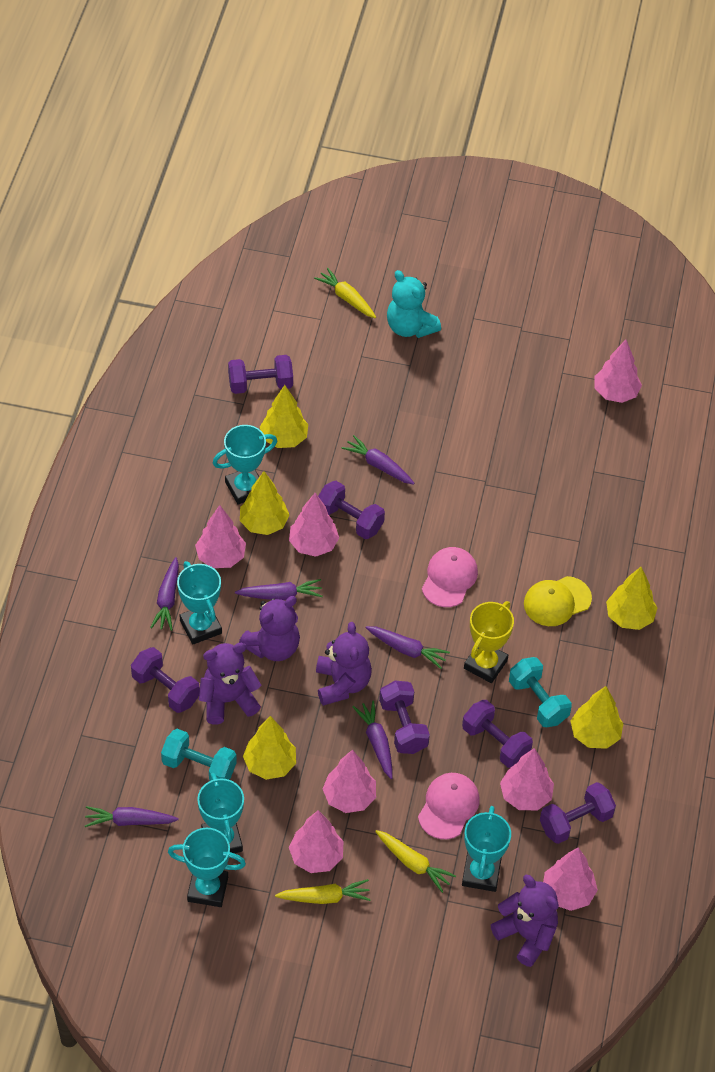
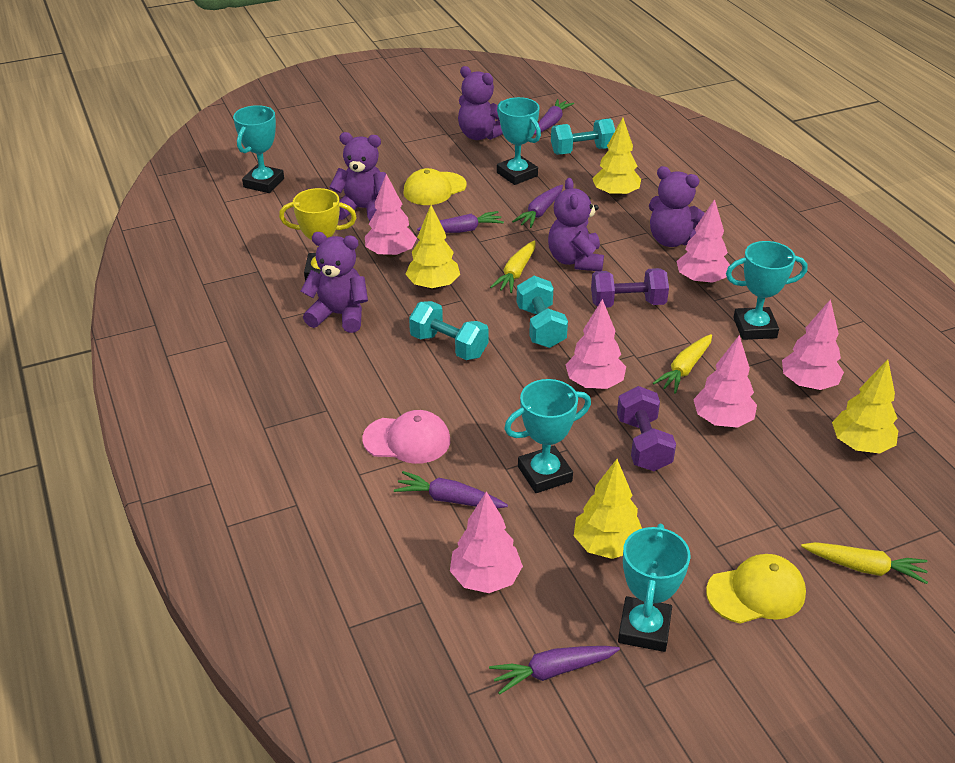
pink cap: 2 -> 1
pink tree: 7 -> 6
purple carrot: 6 -> 5
purple dumbbell: 6 -> 2
purple teddy bear: 4 -> 5
turquoise dumbbell: 2 -> 3
turquoise teddy bear: 1 -> 0
yellow cap: 1 -> 2
yellow tree: 5 -> 4

